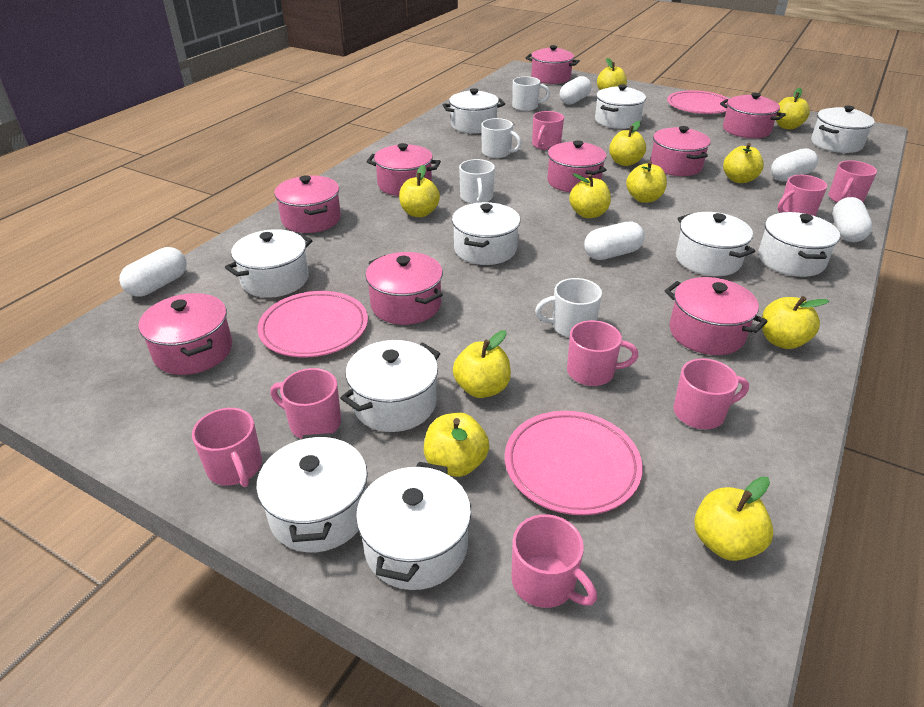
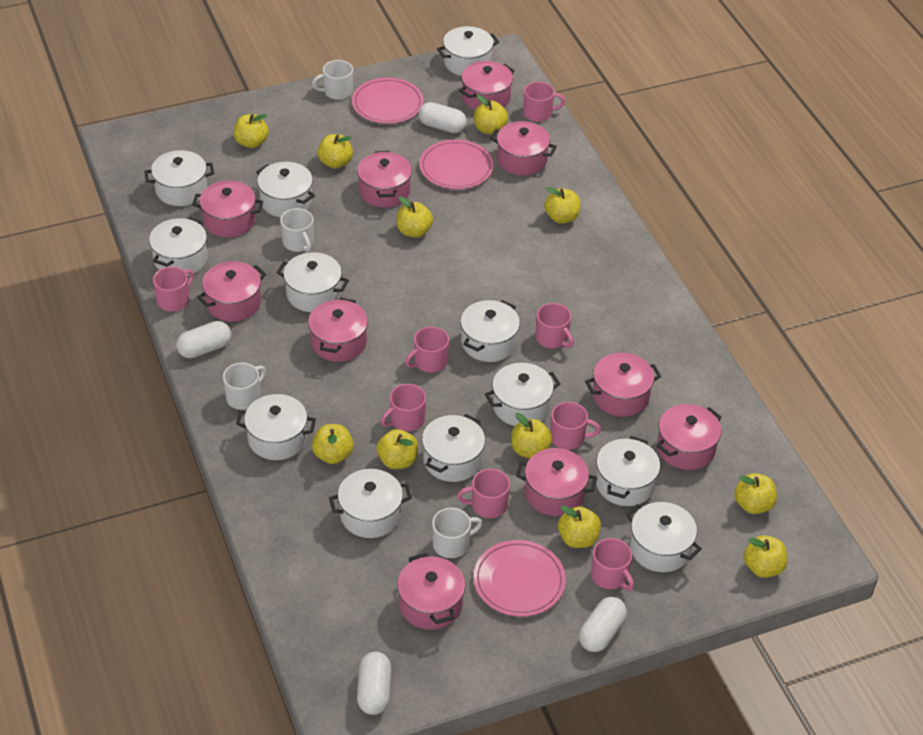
pink pot: 9 -> 10
white capsule: 5 -> 4
white pot: 10 -> 12

